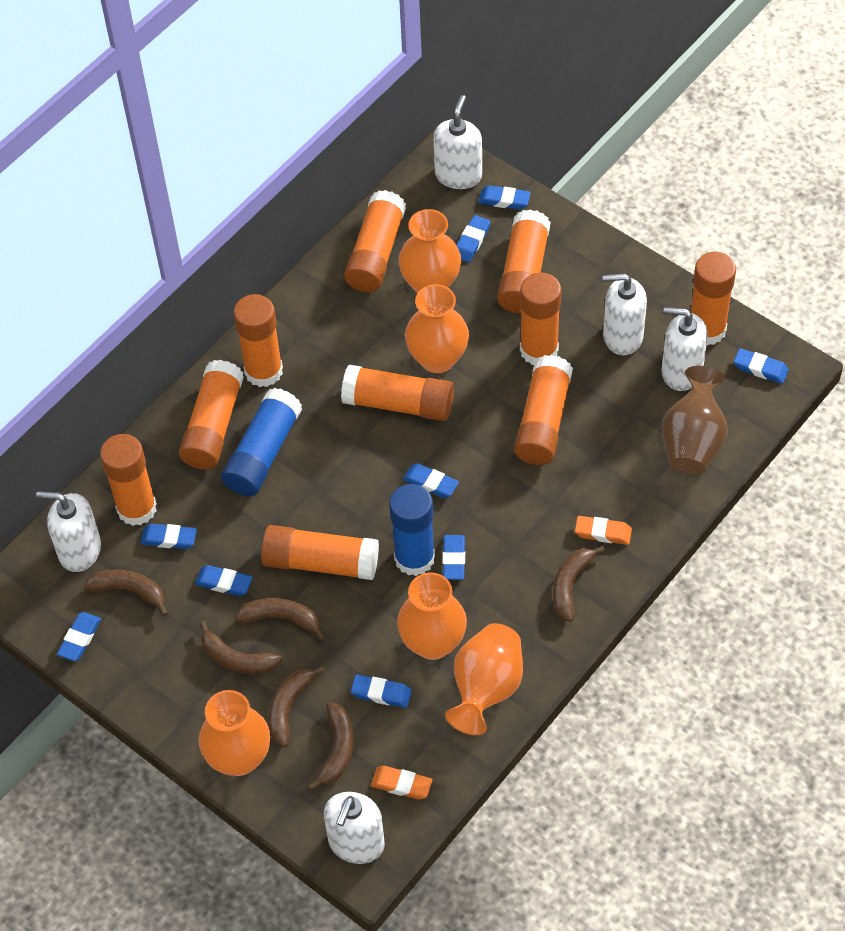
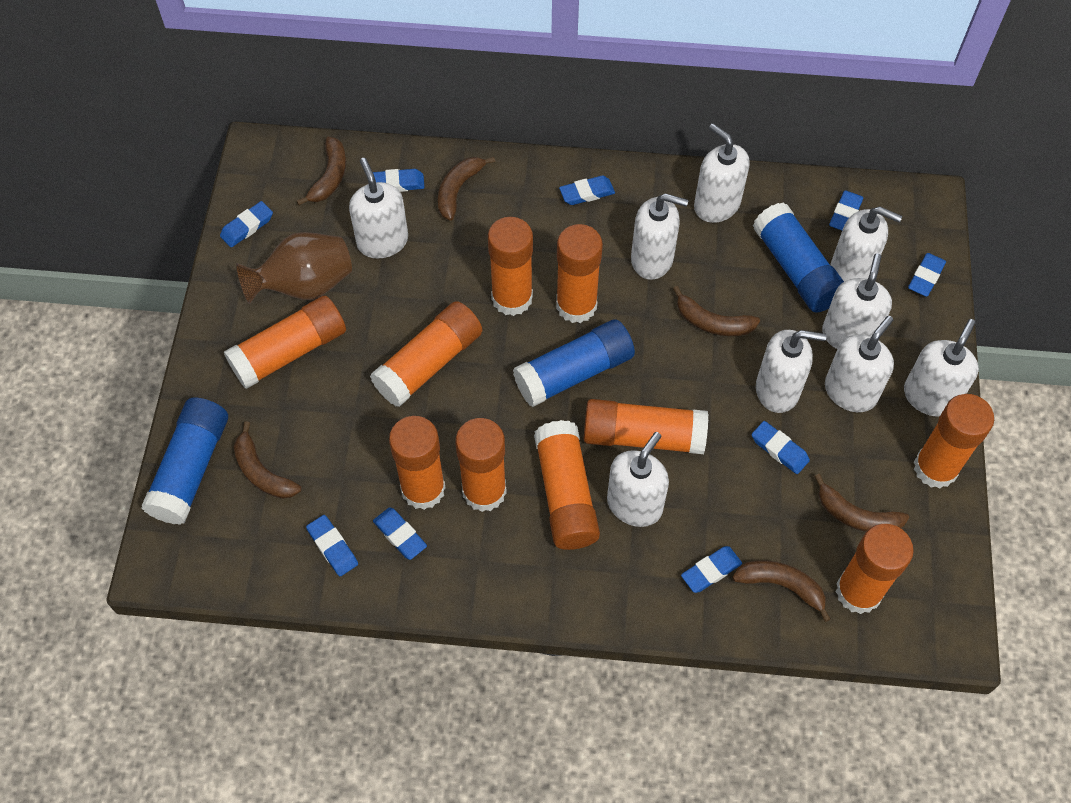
blue glue stick: 2 -> 3
orange eraser: 2 -> 0
orange vase: 5 -> 0
white soap dispenser: 5 -> 9

